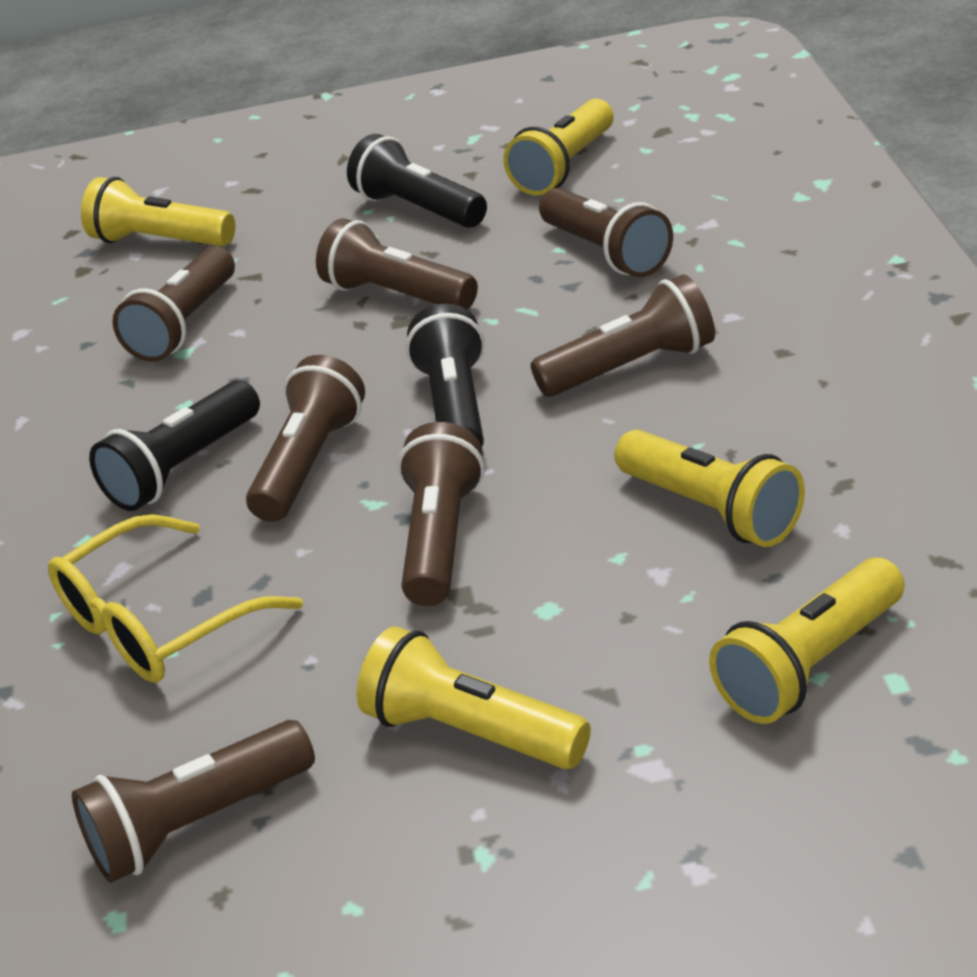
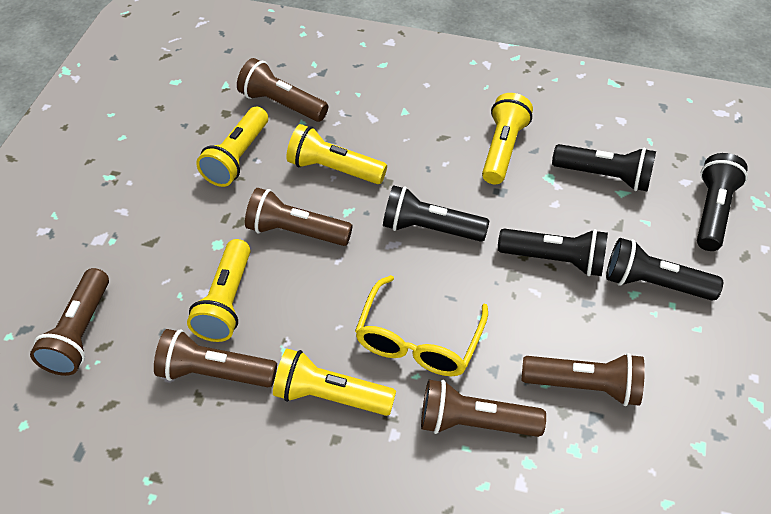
black flashlight: 3 -> 5
brown flashlight: 7 -> 6

